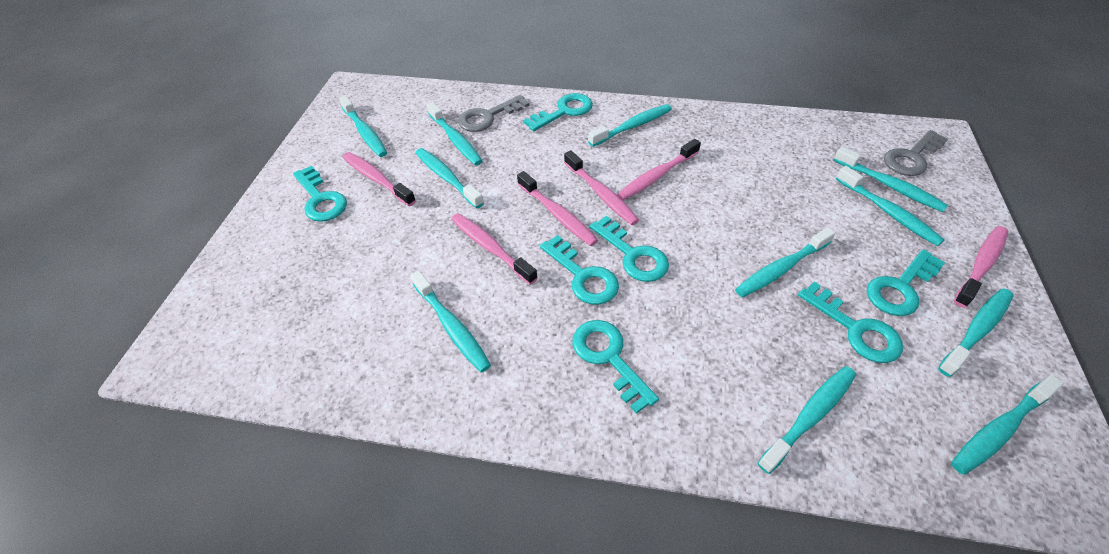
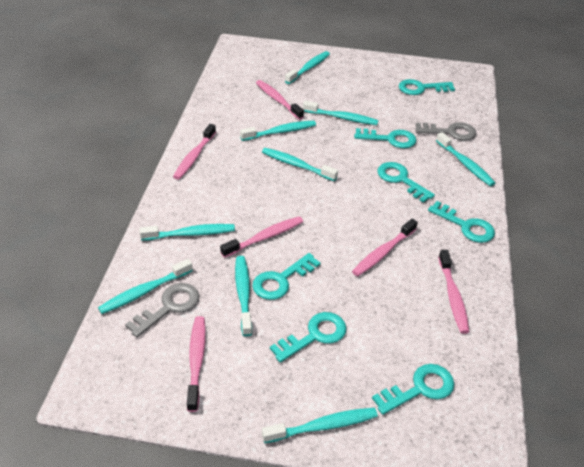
turquoise toothbrush: 11 -> 9

